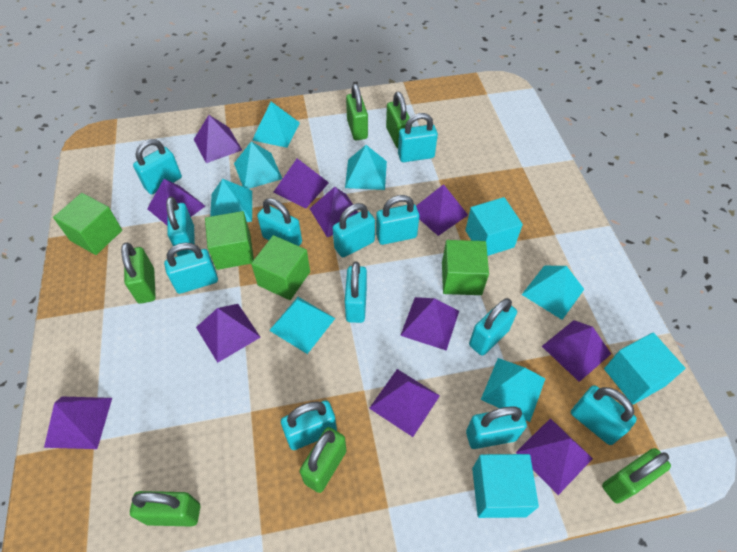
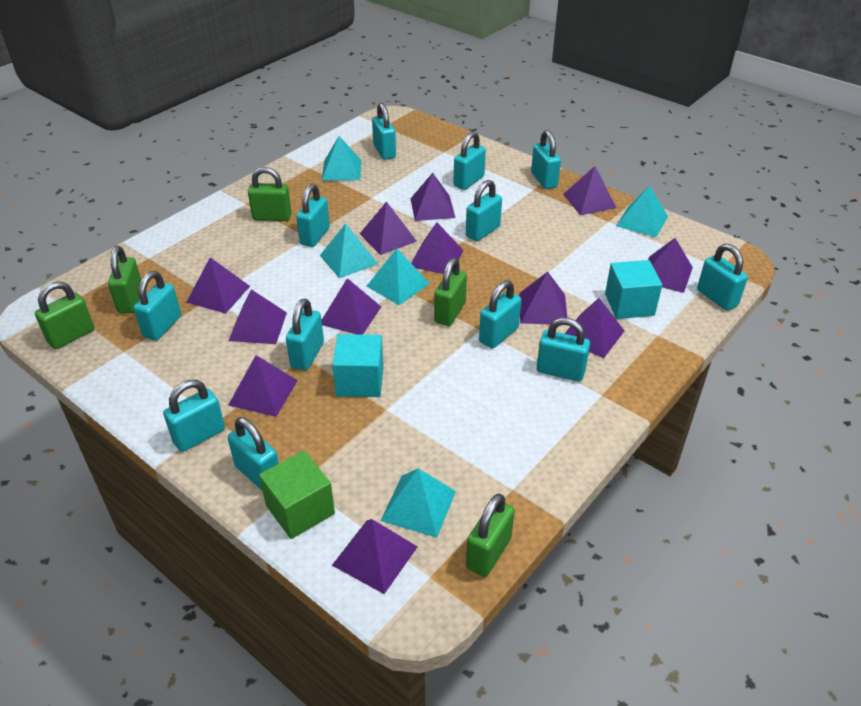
green cube: 4 -> 1
green padlock: 6 -> 5
purple pyramid: 11 -> 12
turquoise cube: 3 -> 2
turquoise pyramid: 7 -> 5

